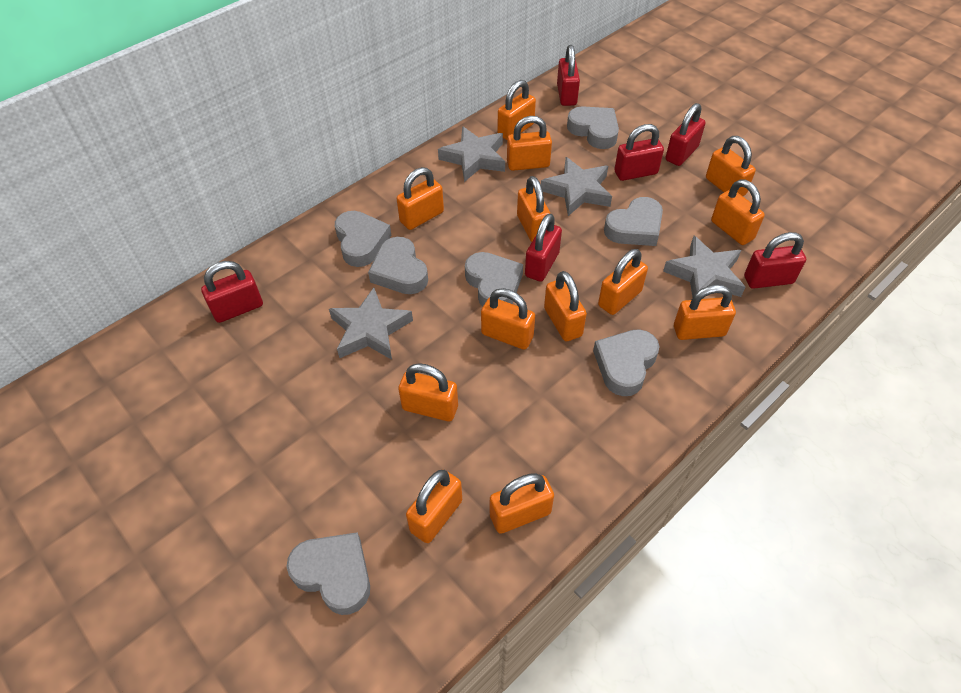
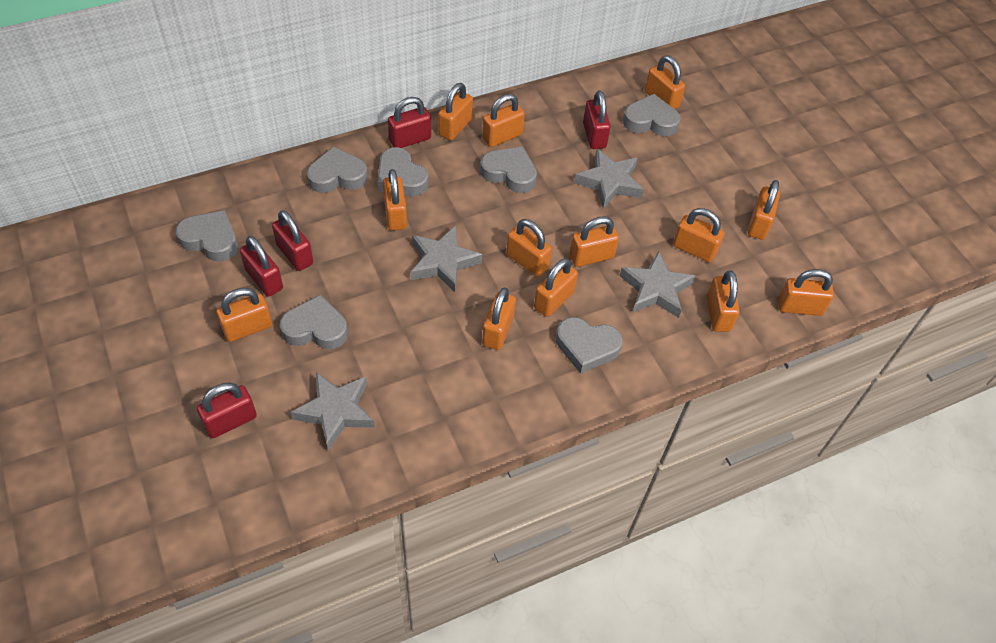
red padlock: 6 -> 5

